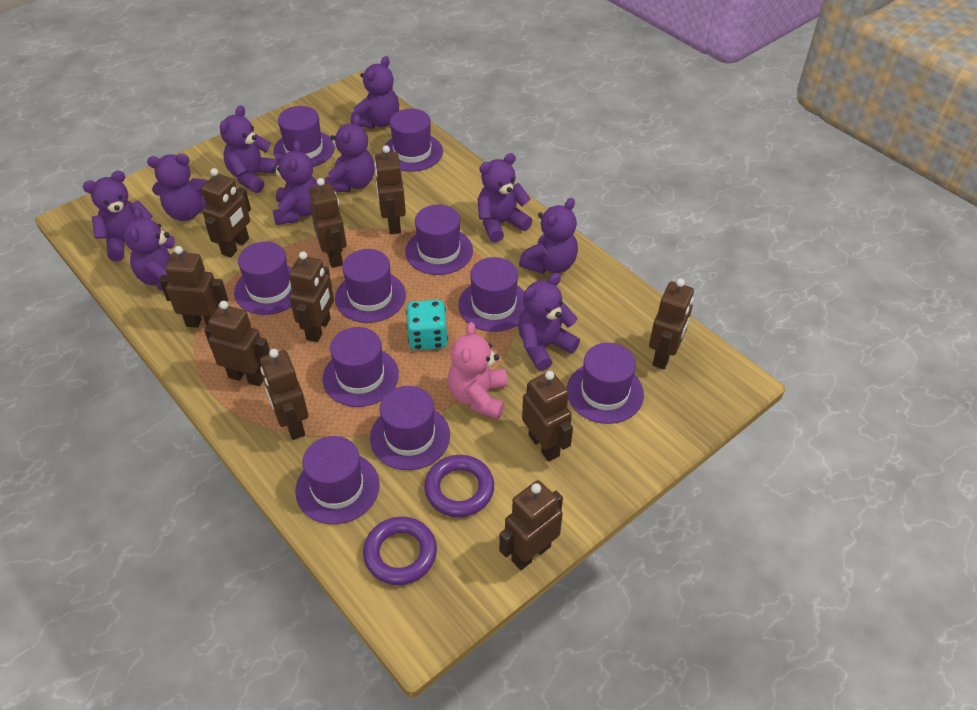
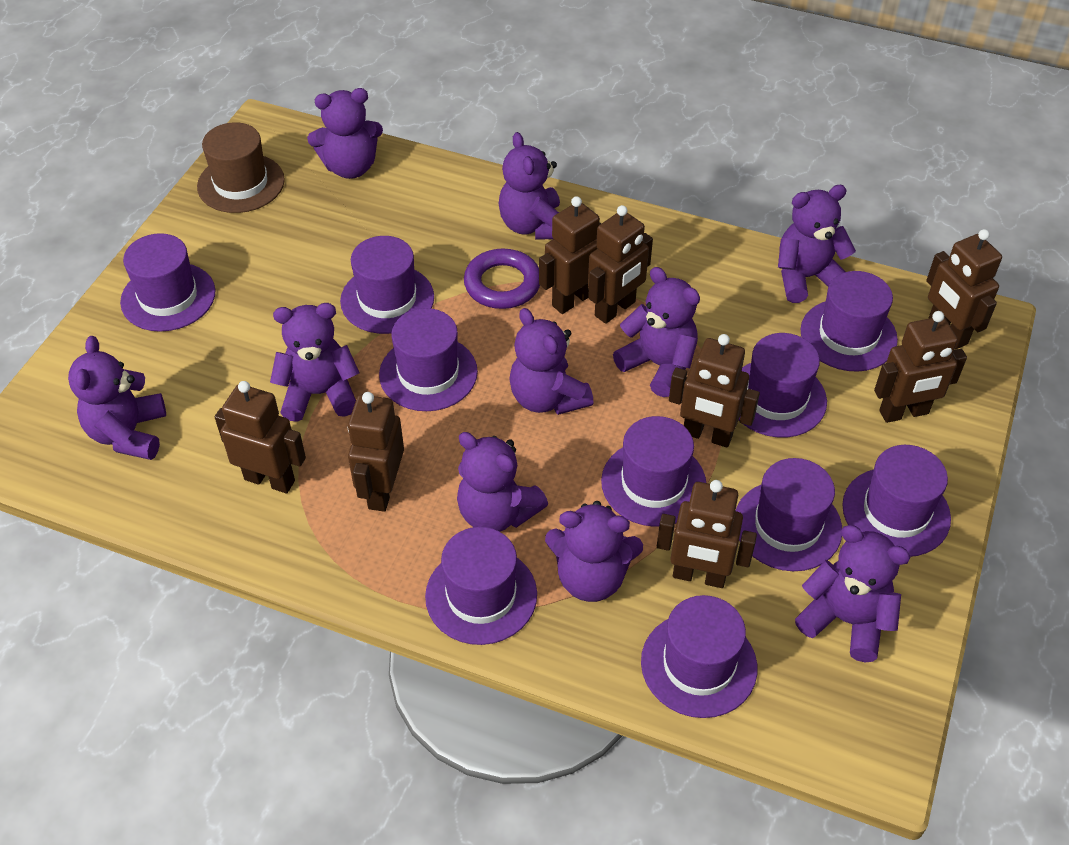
brown hat: 0 -> 1
brown robot: 10 -> 8
pink teddy bear: 1 -> 0
purple ring: 2 -> 1
turquoise dice: 1 -> 0

